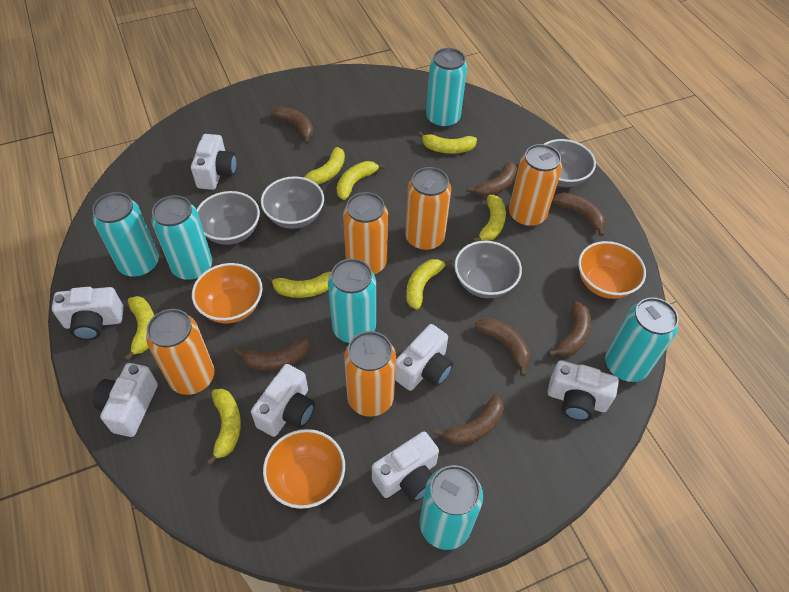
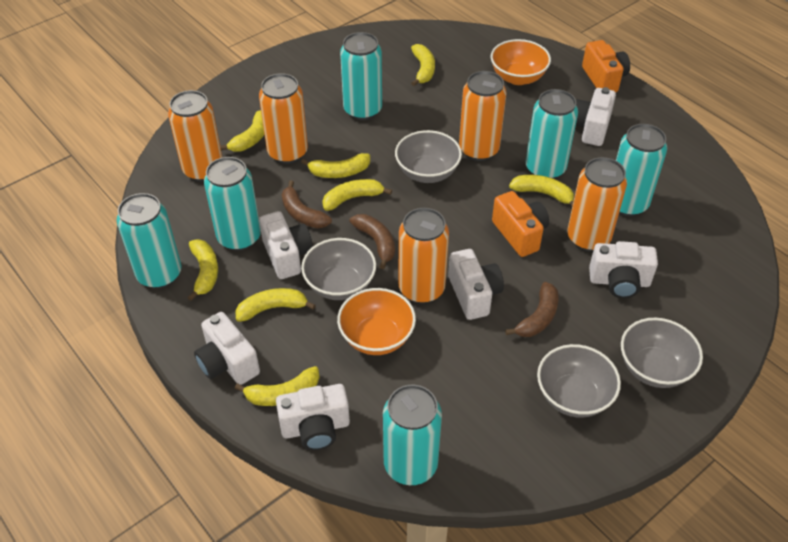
brown banana: 7 -> 3
orange bowl: 3 -> 2
orange camera: 0 -> 2
white camera: 7 -> 6

